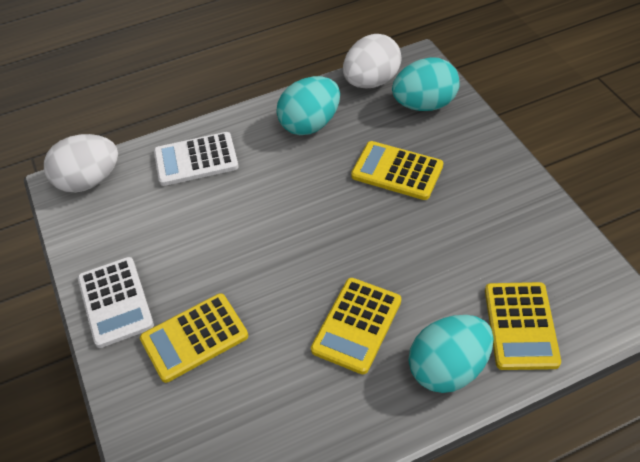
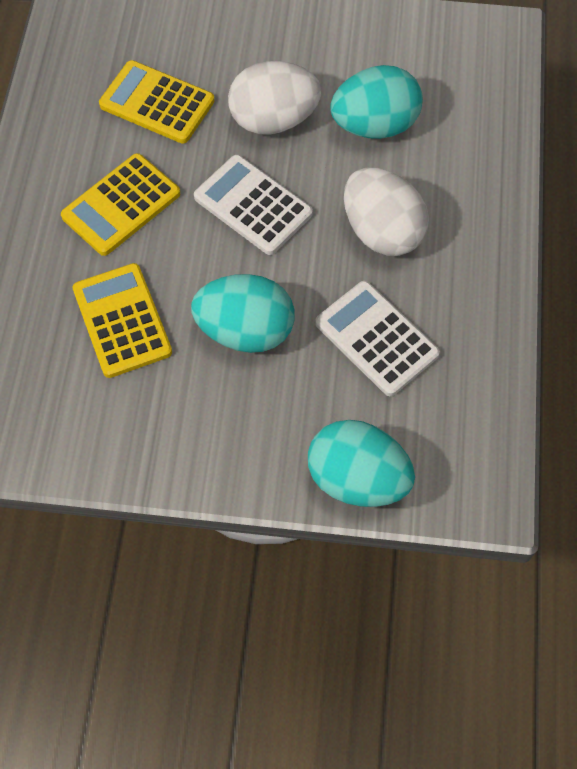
yellow calculator: 4 -> 3

